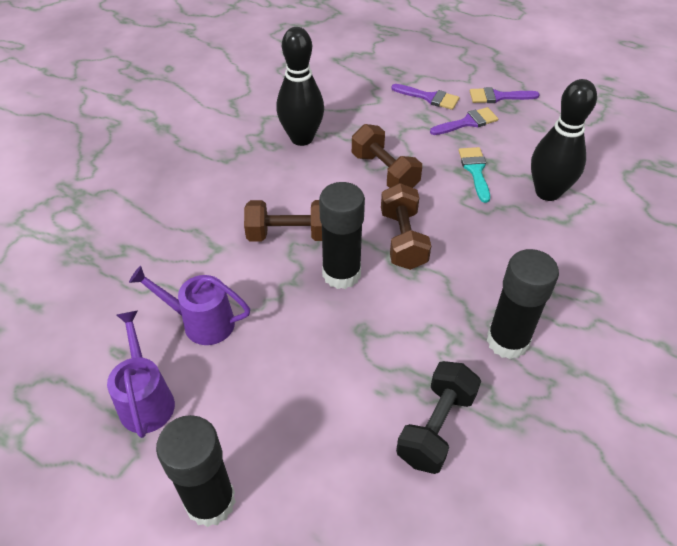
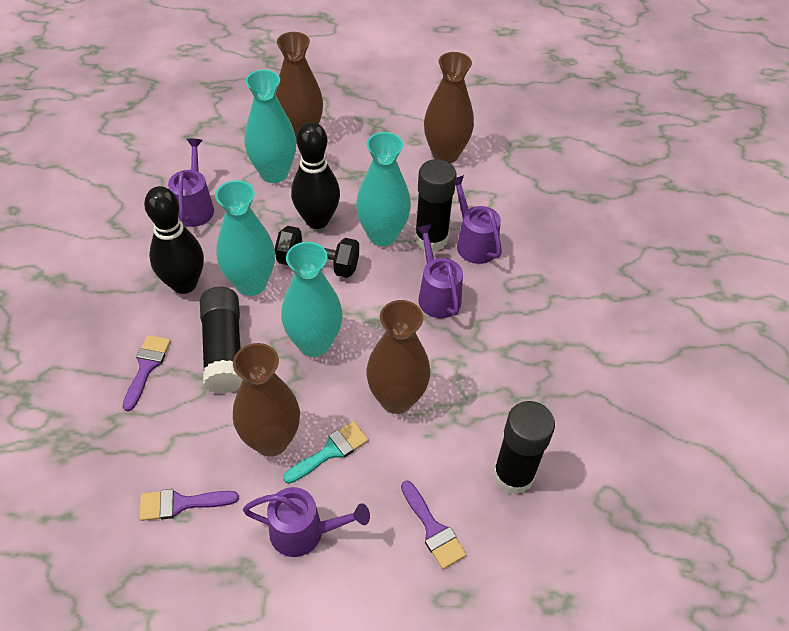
brown dumbbell: 3 -> 0
brown vase: 0 -> 4
purple watering can: 2 -> 4
turquoise vase: 0 -> 4

